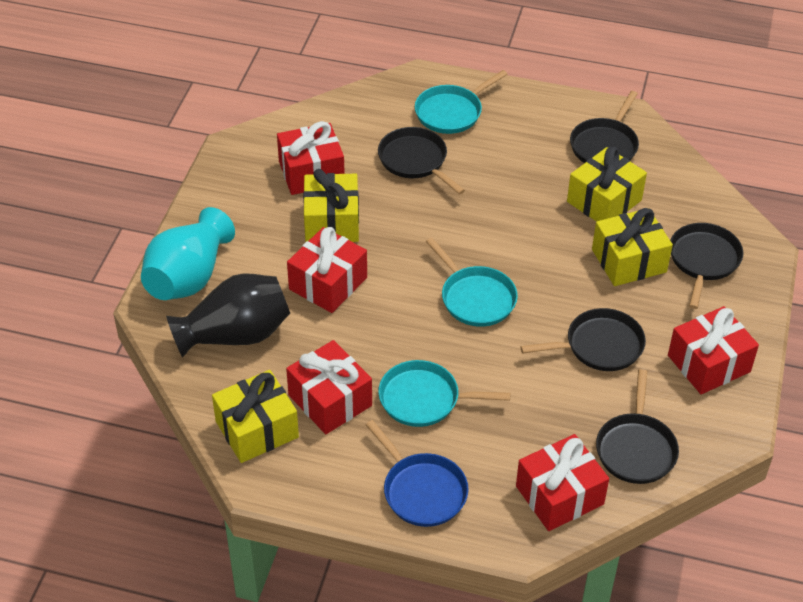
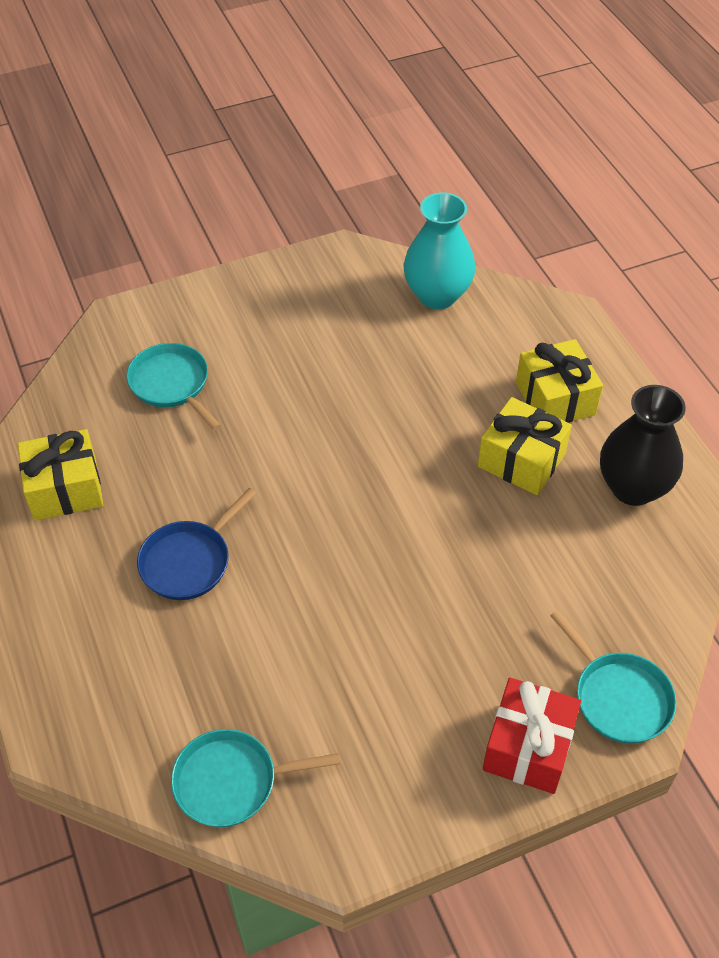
black pan: 5 -> 0
red gift: 5 -> 1
yellow gift: 4 -> 3

